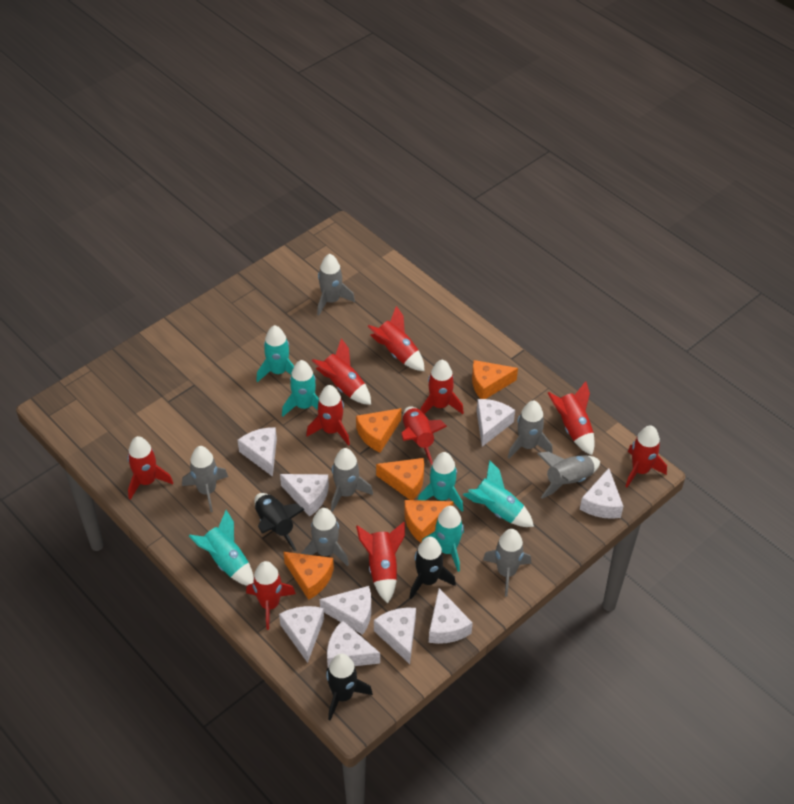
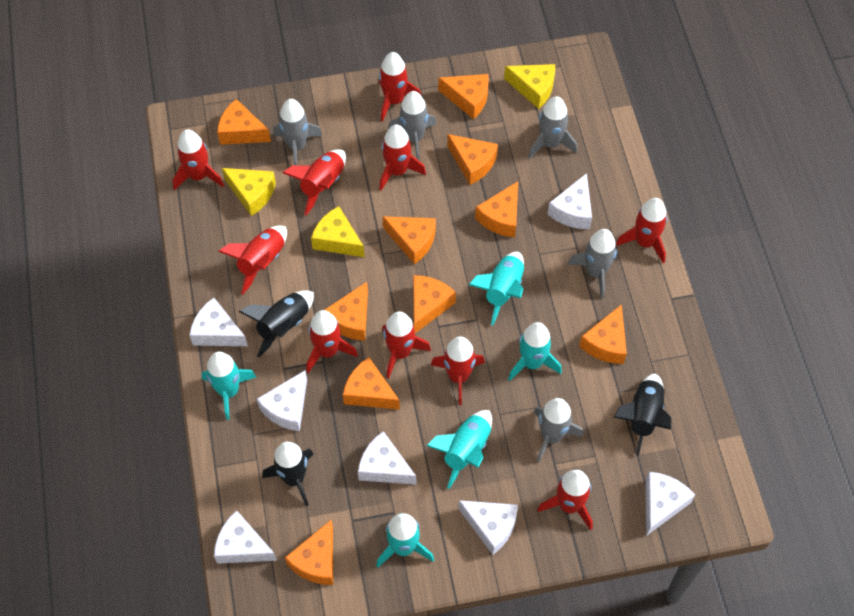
grey rocket: 7 -> 5
orange cheese: 5 -> 10
turquoise rocket: 6 -> 5
white cheese: 9 -> 7
yellow cheese: 0 -> 3

